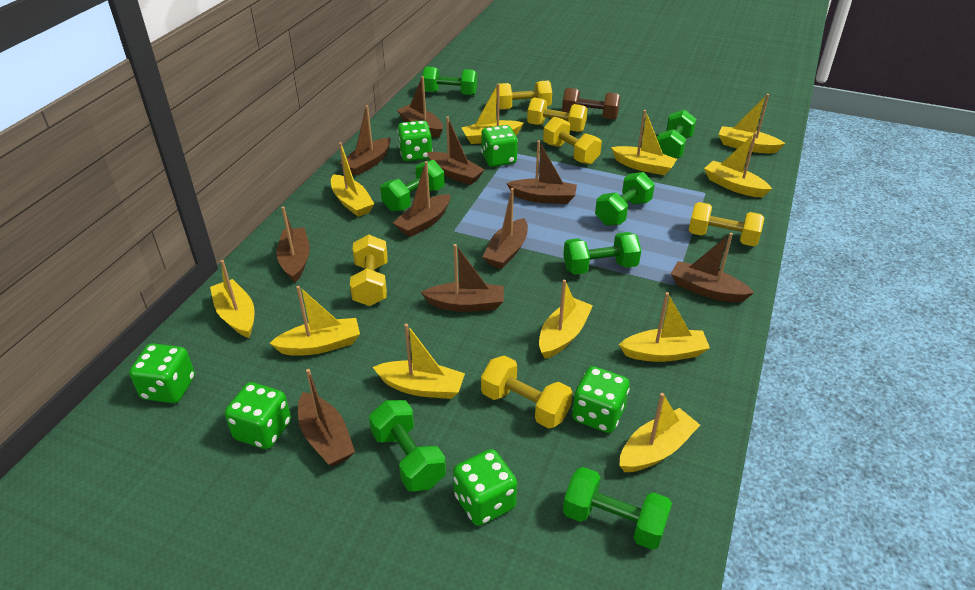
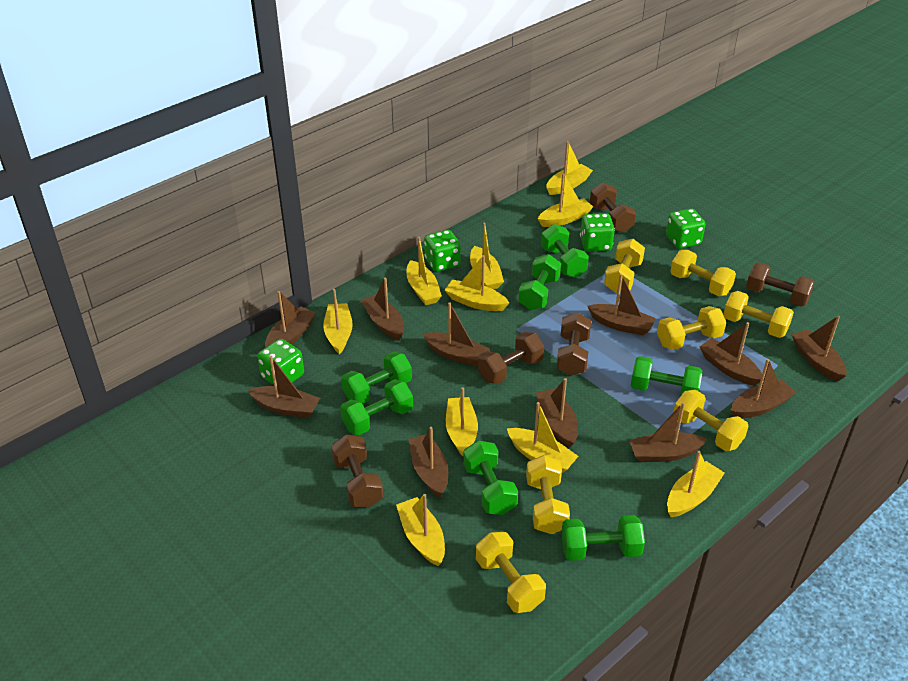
brown boat: 10 -> 11
brown dumbbell: 1 -> 5
green dice: 6 -> 4
yellow boat: 11 -> 10
yellow dumbbell: 6 -> 7

